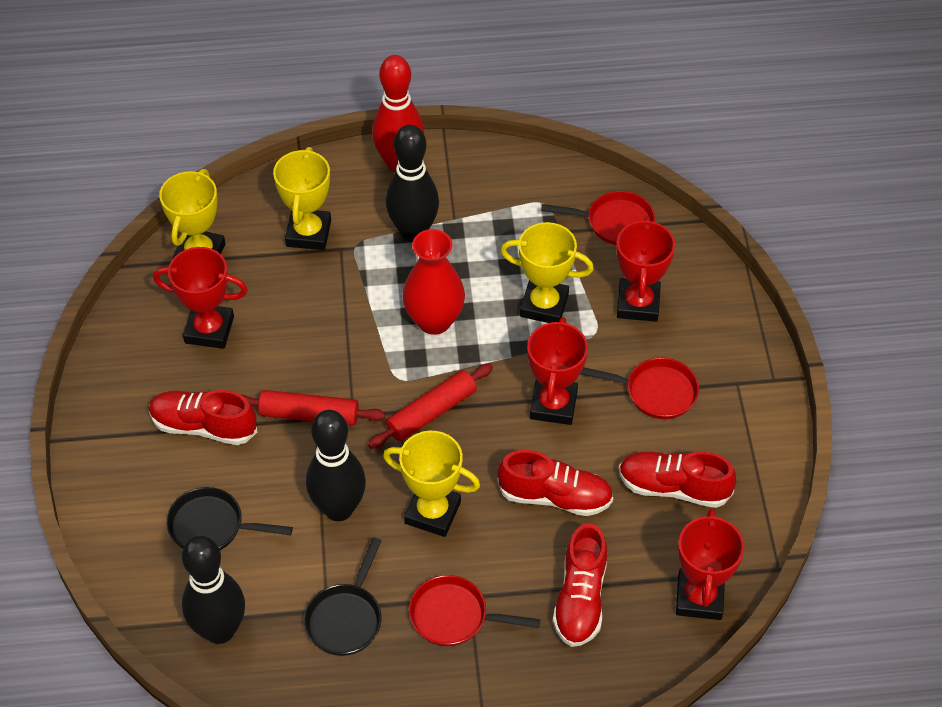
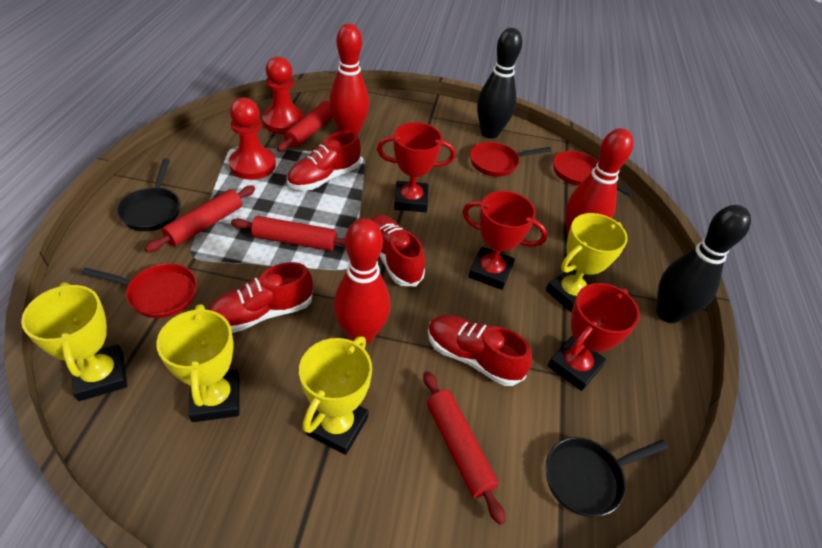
black bowling pin: 3 -> 2
red bowling pin: 1 -> 3
red pawn: 0 -> 2
red rolling pin: 2 -> 4
red trophy: 4 -> 3
red vase: 1 -> 0

